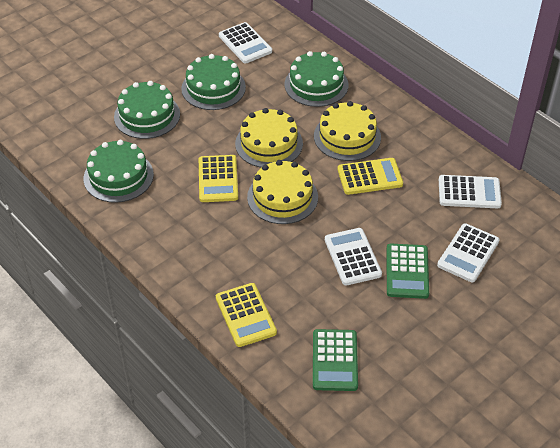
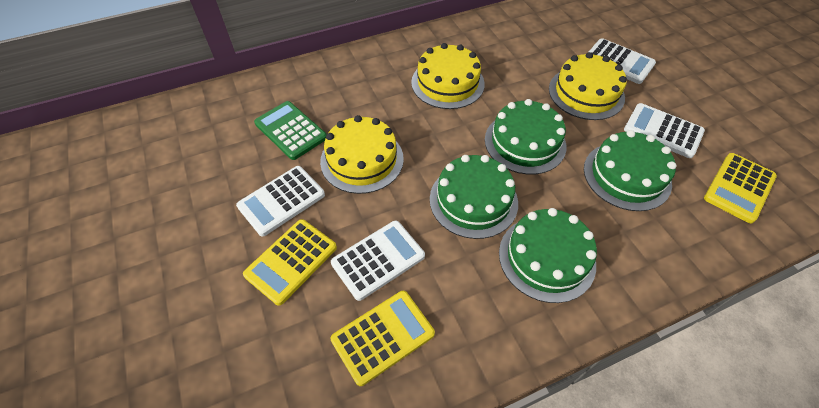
green calculator: 2 -> 1

